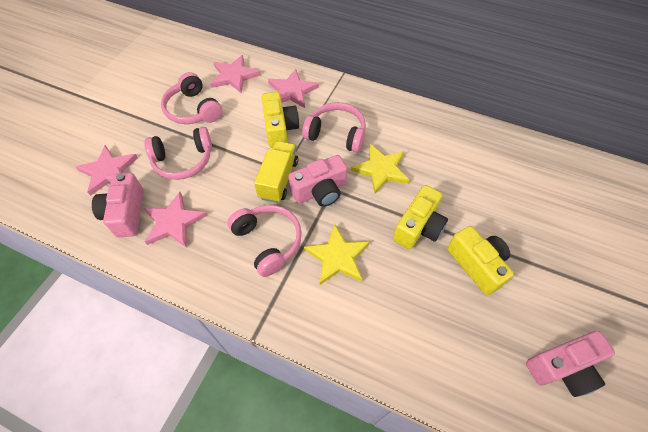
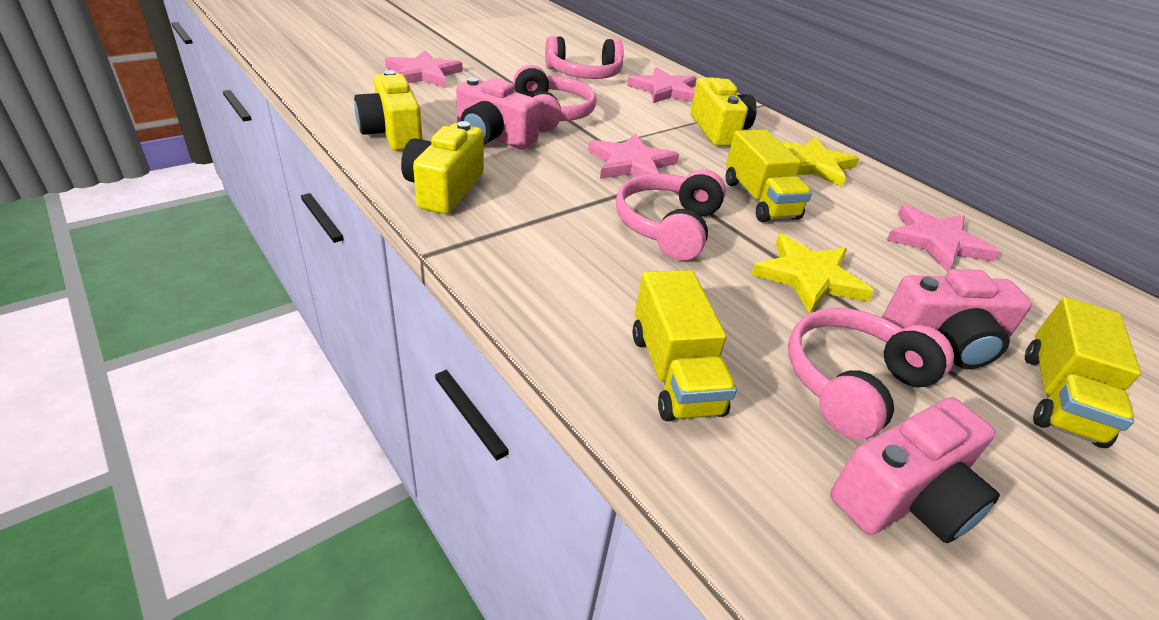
yellow truck: 1 -> 3

